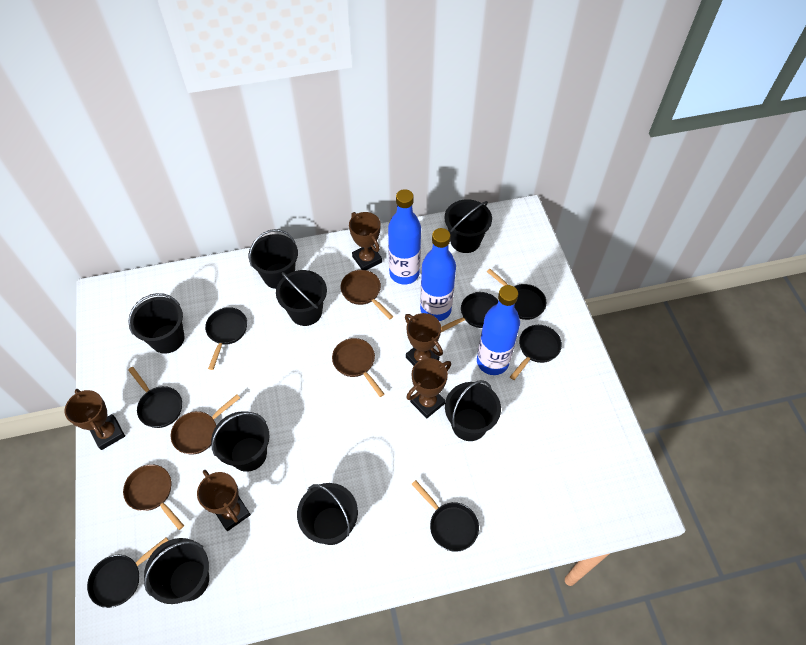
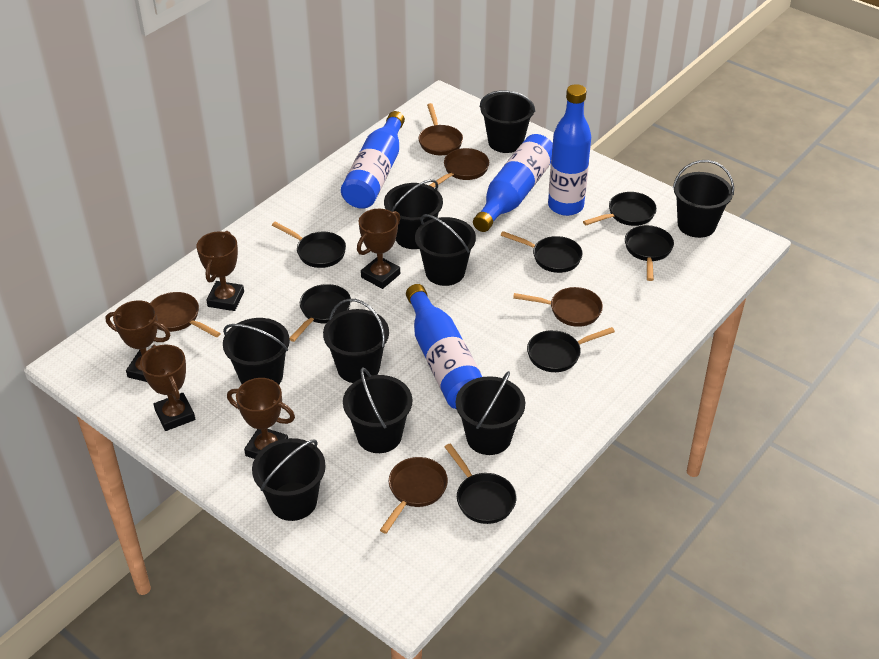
black bucket: 8 -> 9
blue bottle: 3 -> 4
brown pan: 4 -> 5

